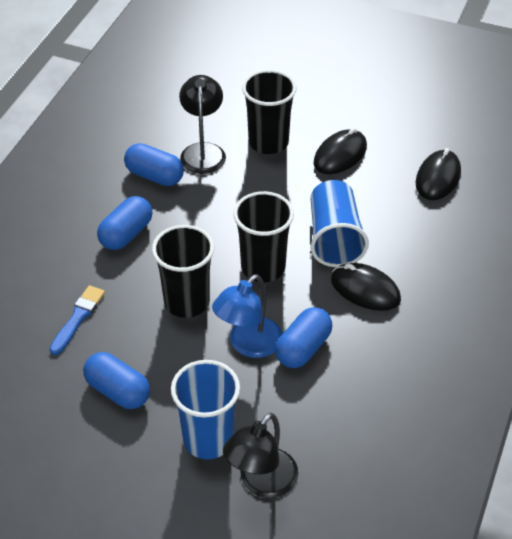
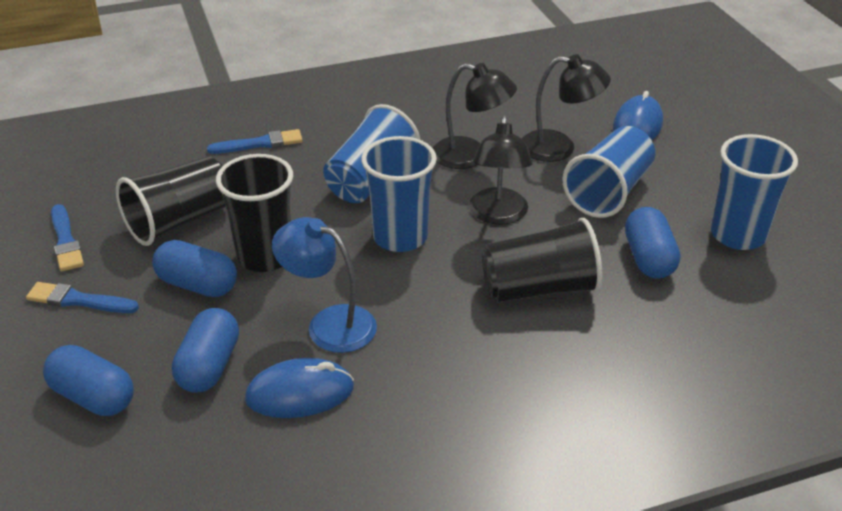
black lamp: 2 -> 3
black mouse: 3 -> 0
blue brush: 1 -> 3
blue cup: 2 -> 4
blue mouse: 0 -> 2

